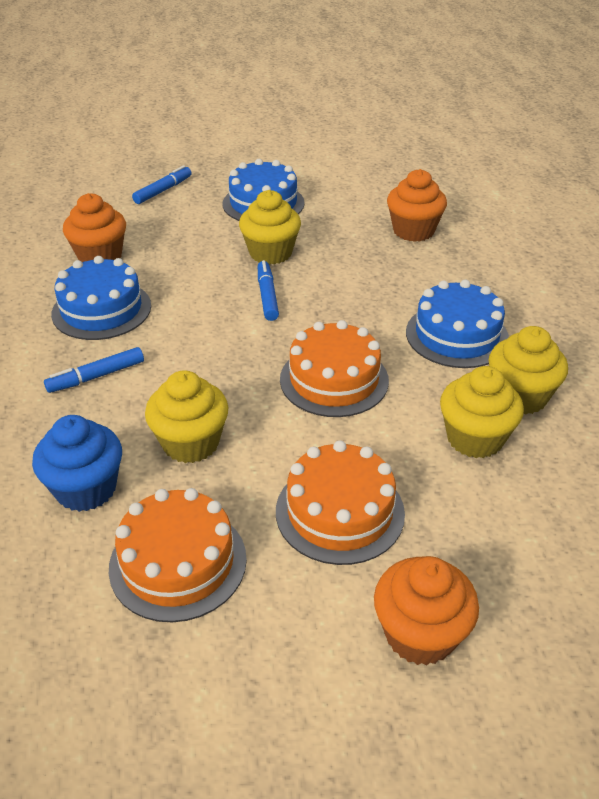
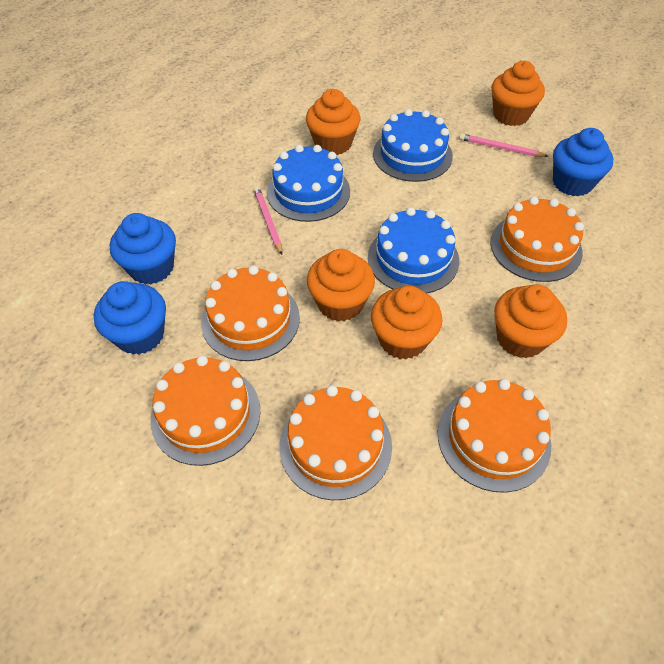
blue cupcake: 1 -> 3
blue marker: 3 -> 0
orange cake: 3 -> 5
orange cupcake: 3 -> 5
pink pencil: 0 -> 2
yellow cupcake: 4 -> 0

